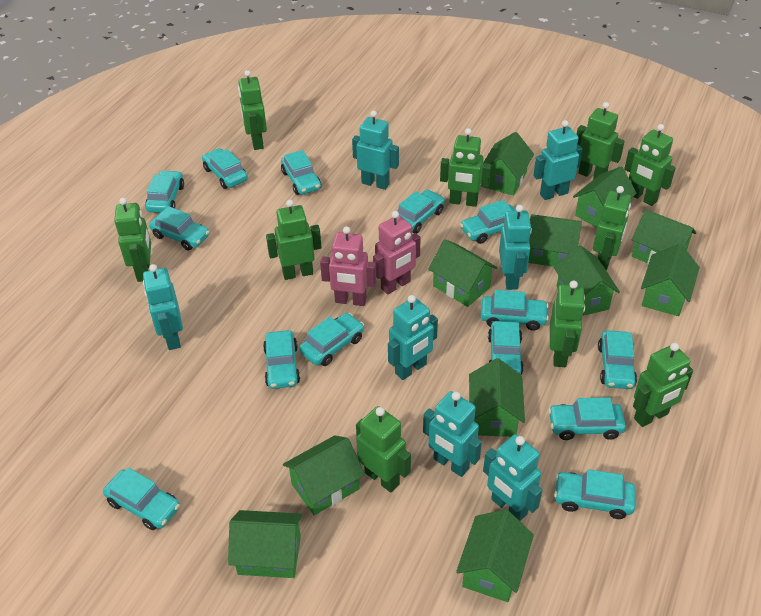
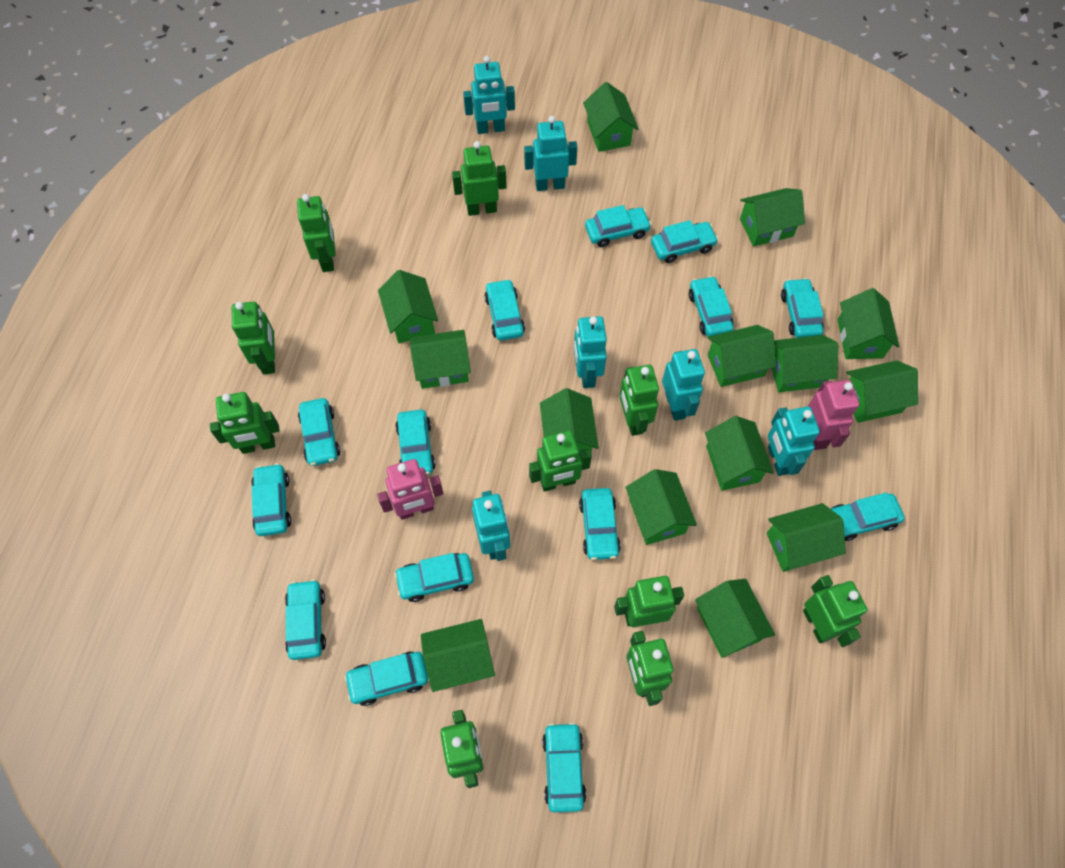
green house: 11 -> 14
turquoise robot: 7 -> 6

